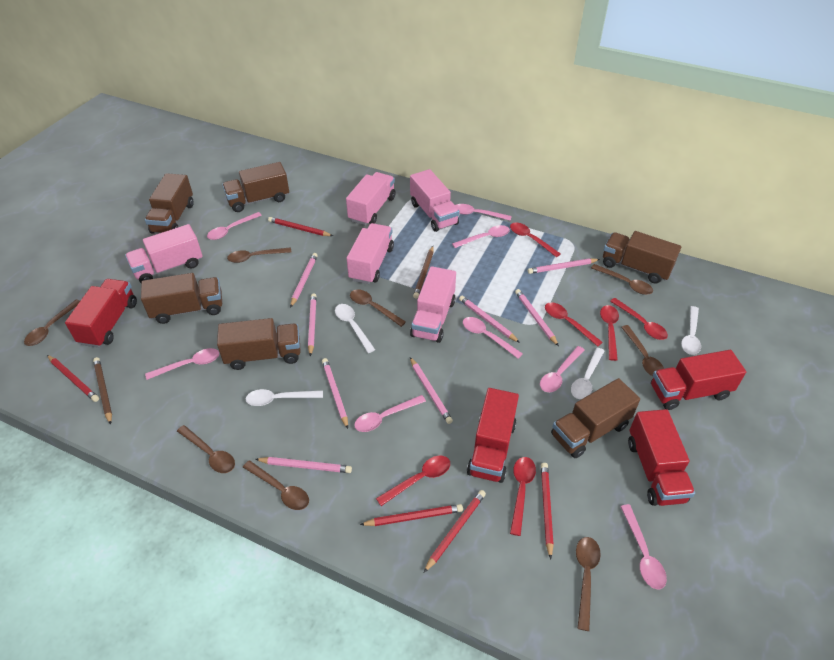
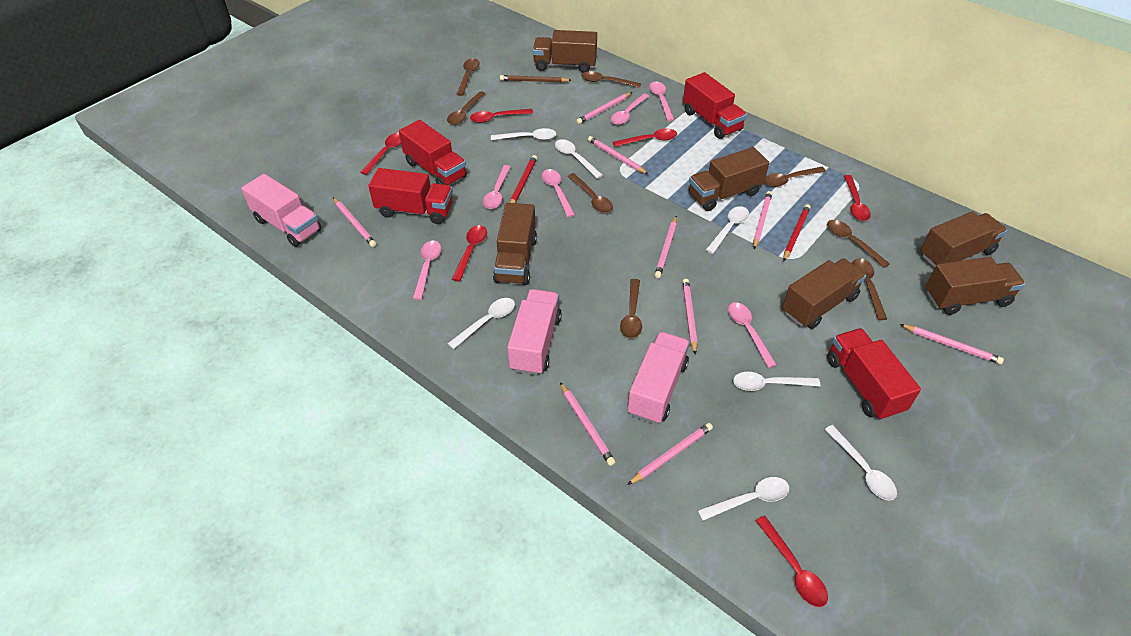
brown pencil: 2 -> 1
pink pencil: 8 -> 9
pink spoon: 8 -> 6
pink truck: 5 -> 3
red pencil: 5 -> 2
white spoon: 4 -> 7

